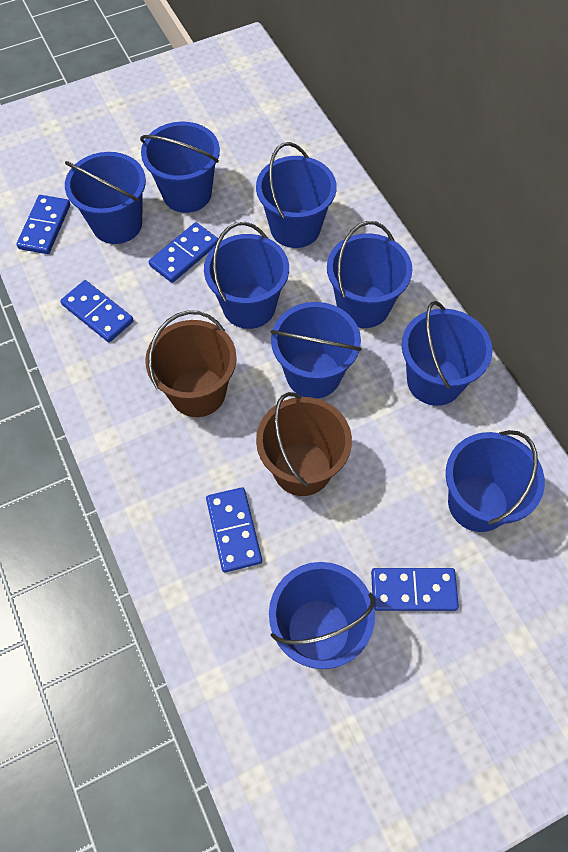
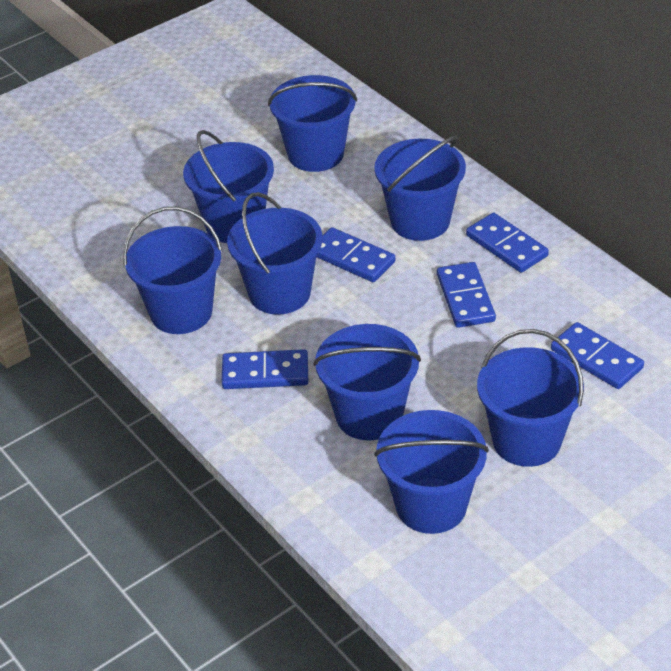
blue bucket: 9 -> 8
brown bucket: 2 -> 0

